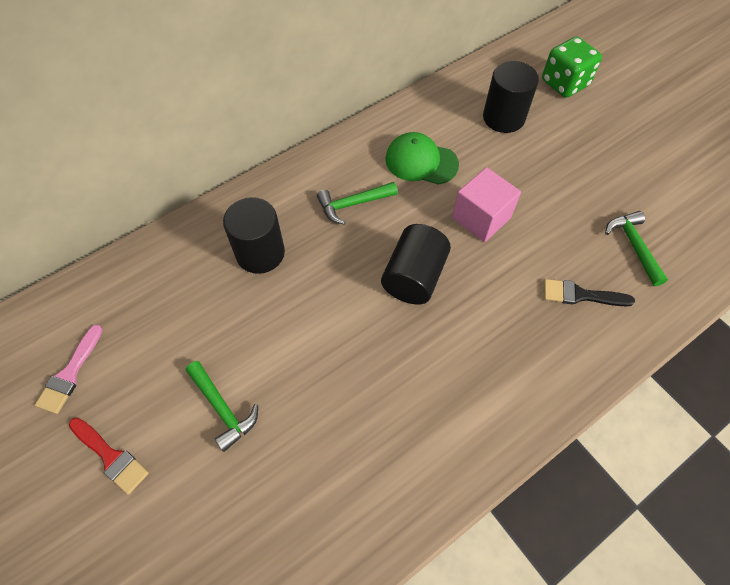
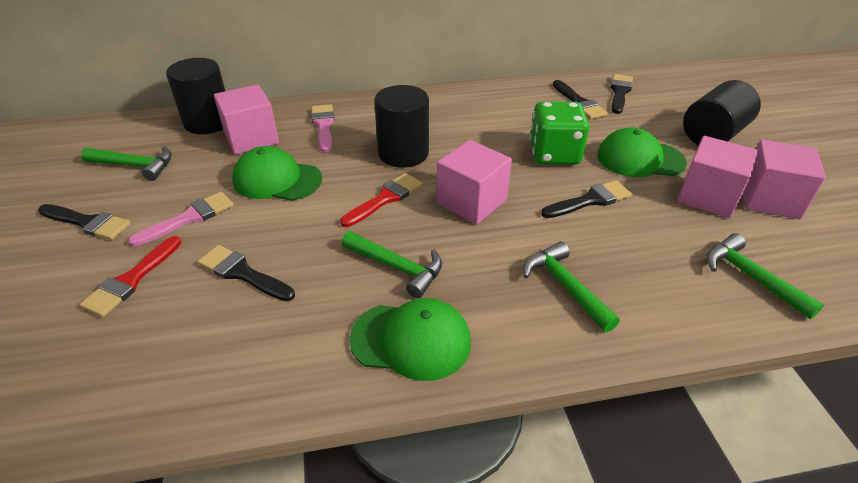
black brush: 1 -> 5
green cap: 1 -> 3
green hammer: 3 -> 4
pink brush: 1 -> 2
pink cube: 1 -> 4
red brush: 1 -> 2

